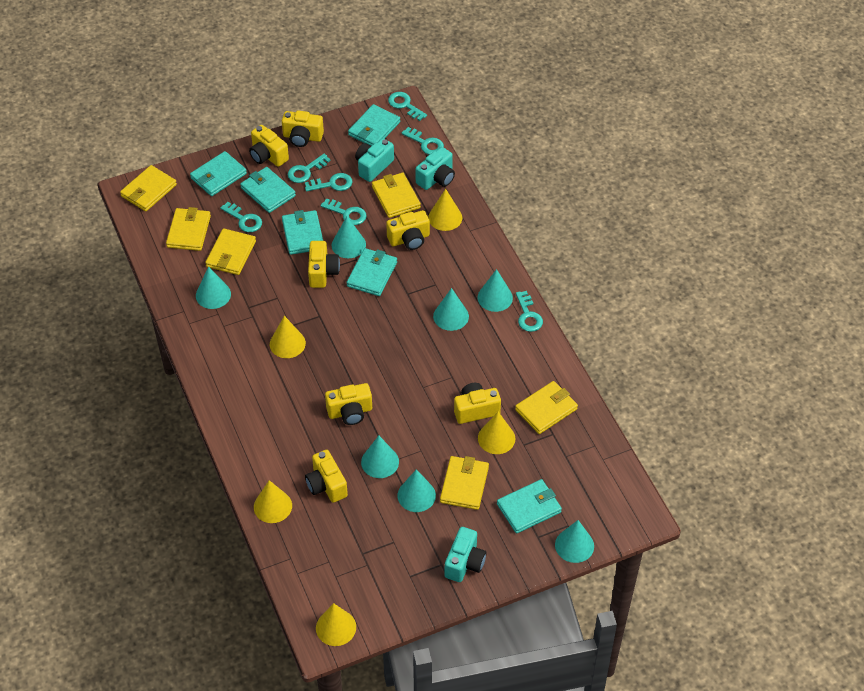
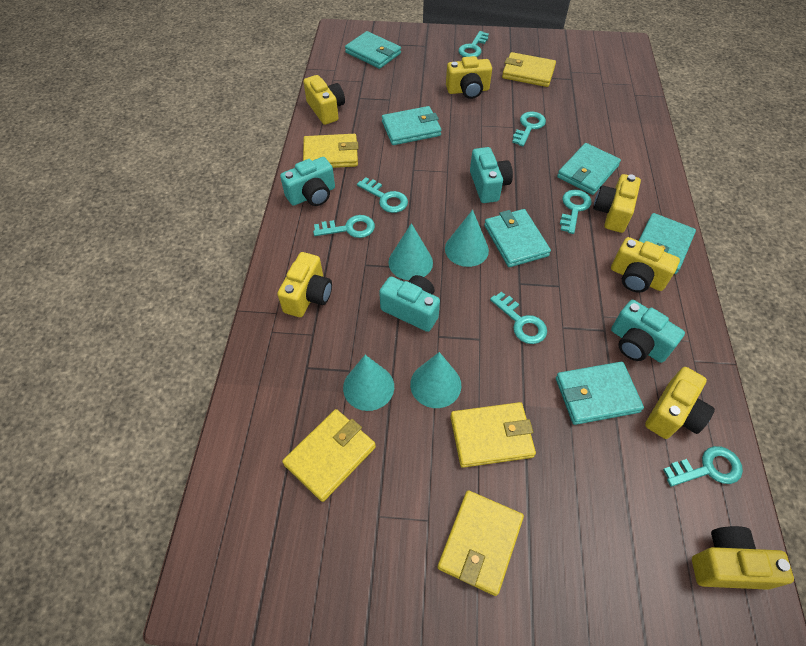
turquoise camera: 3 -> 4
turquoise cone: 7 -> 4
yellow cone: 5 -> 0
yellow wallet: 6 -> 5

